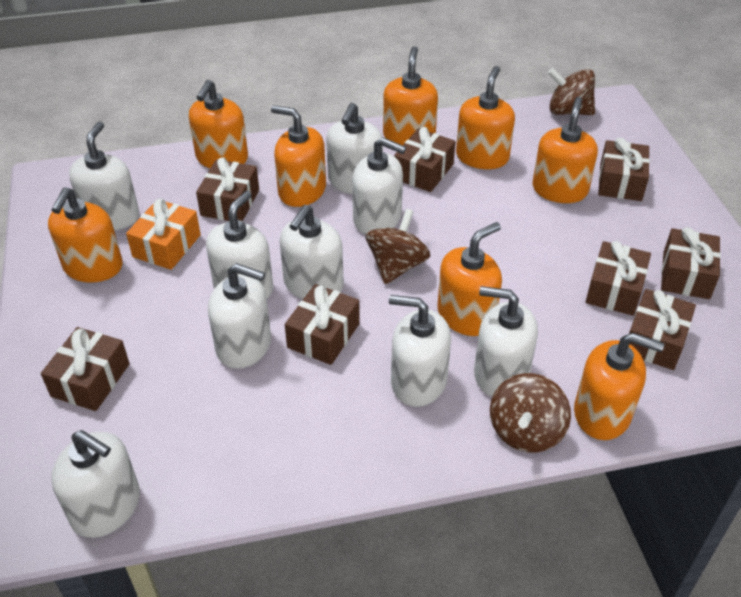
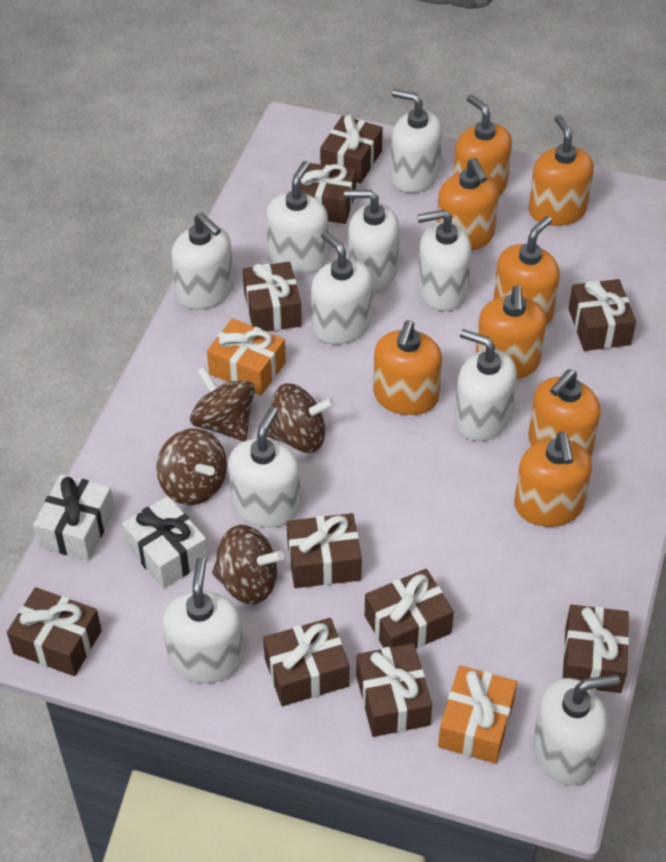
brown gift: 8 -> 10
brown spinning top: 3 -> 4
orange gift: 1 -> 2
white gift: 0 -> 2
white soap dispenser: 9 -> 10

